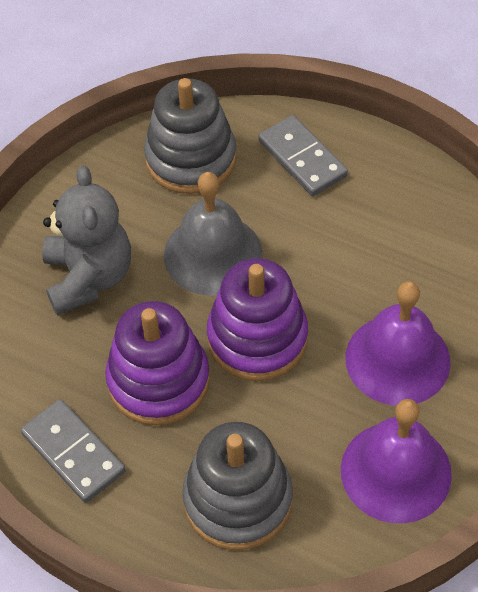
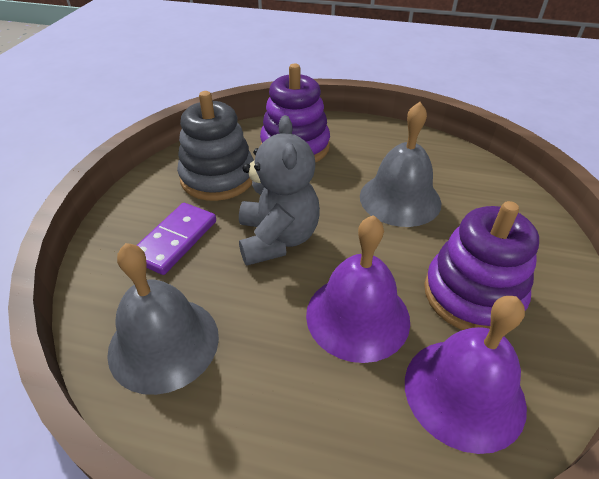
grey bell: 1 -> 2
grey domino: 2 -> 0
grey stacking toy: 2 -> 1
purple domino: 0 -> 1

